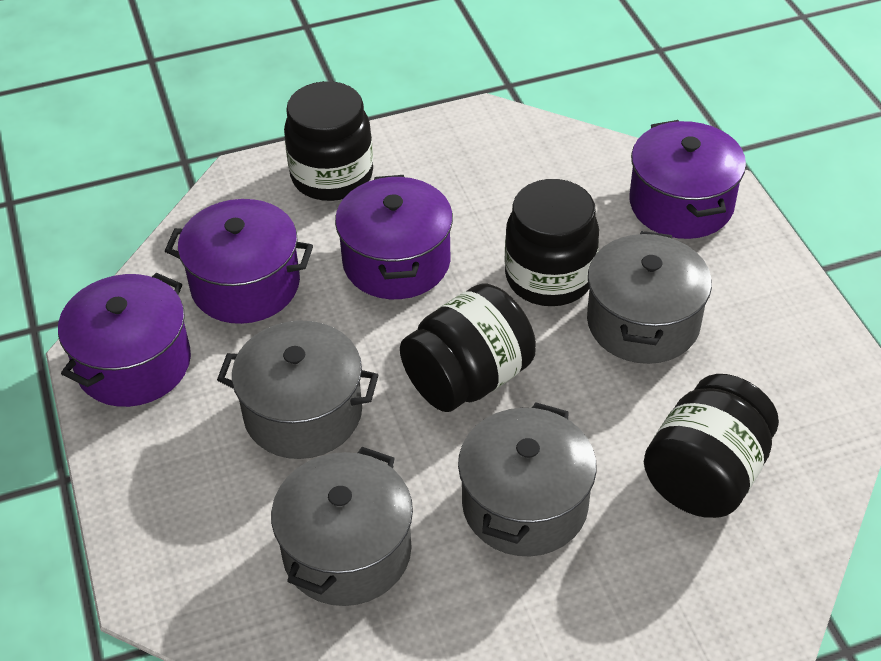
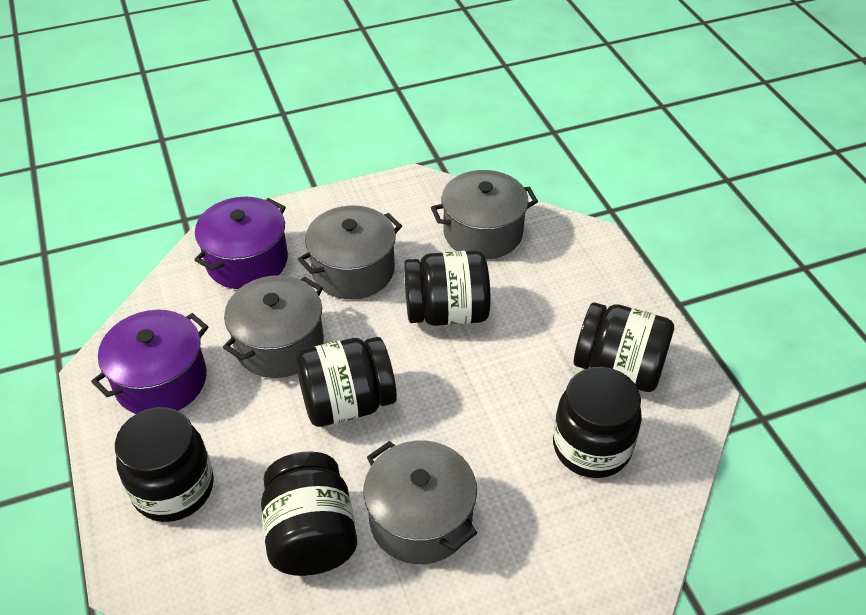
black jar: 4 -> 6
purple pot: 4 -> 2

